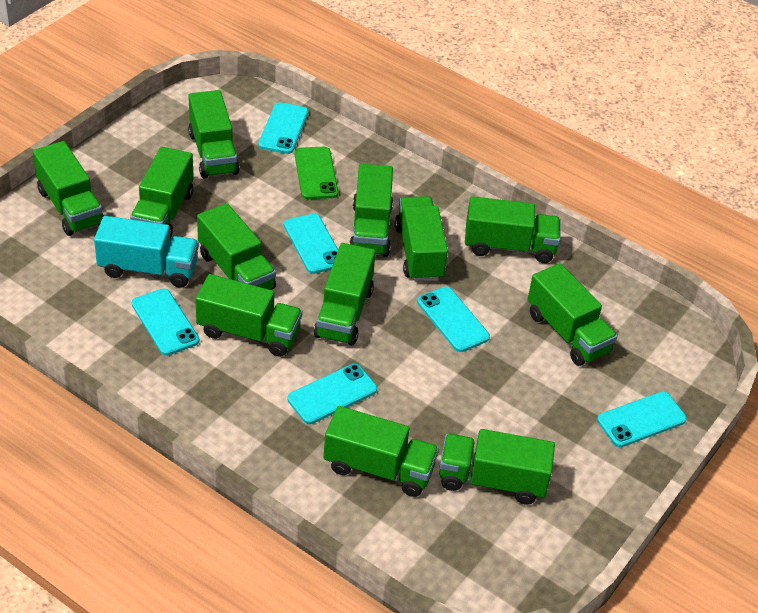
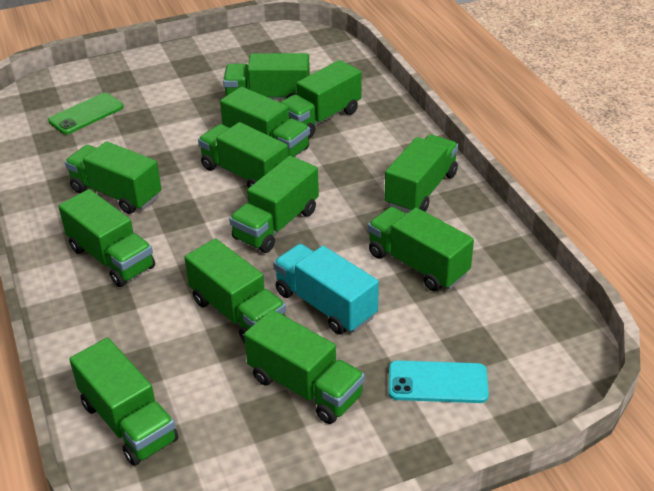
turquoise phone: 6 -> 1

